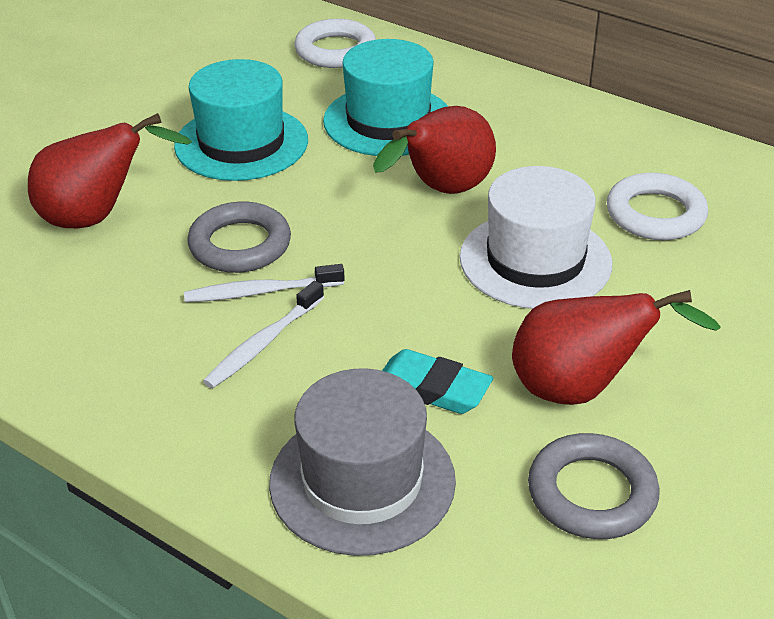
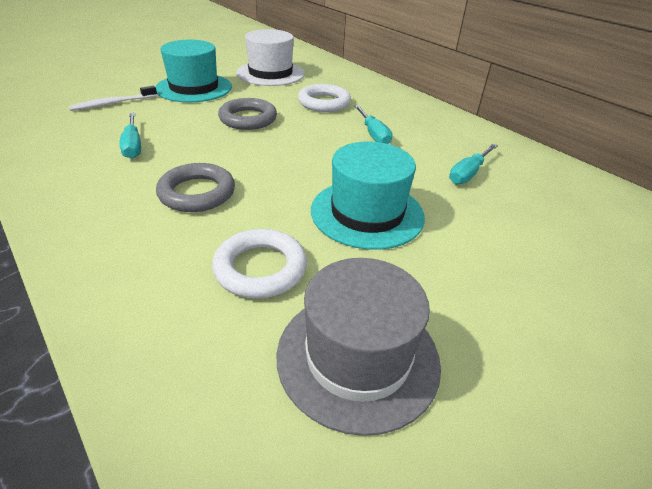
red pear: 3 -> 0
turquoise eraser: 1 -> 0
turquoise screwdriver: 0 -> 3
white toothbrush: 2 -> 1

